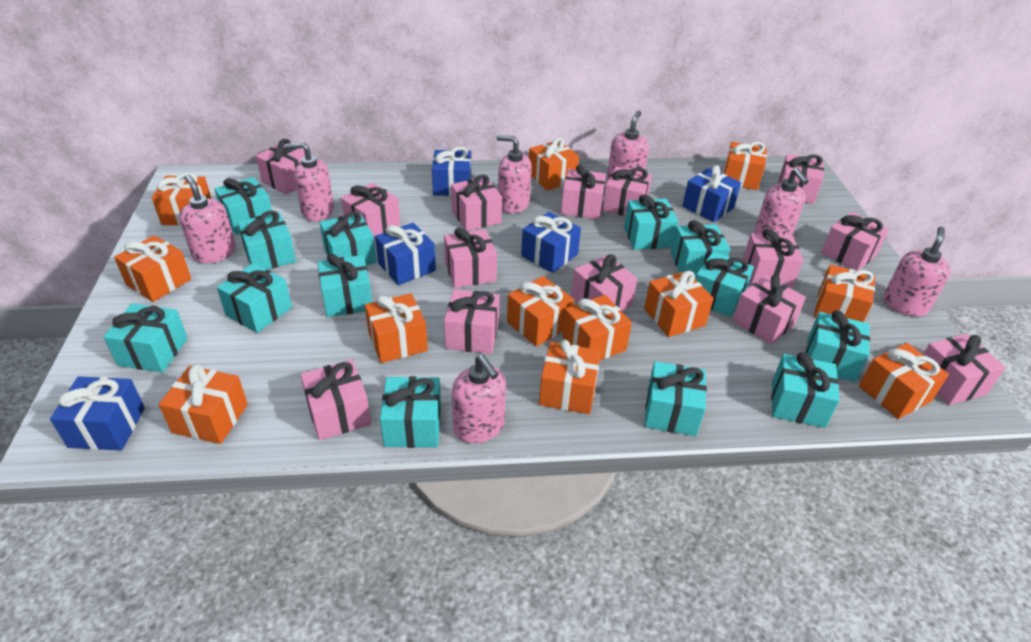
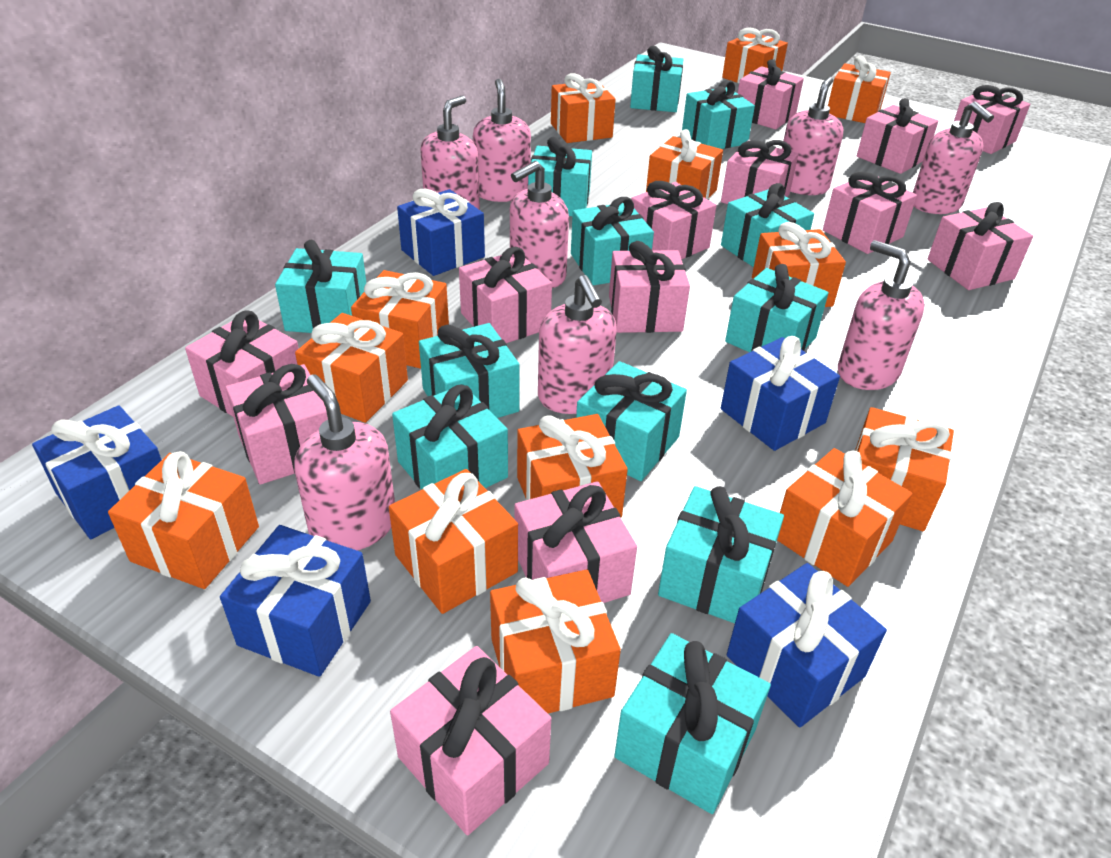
orange gift: 12 -> 13
pink gift: 14 -> 13
pink soap dispenser: 7 -> 8
turquoise gift: 13 -> 12

